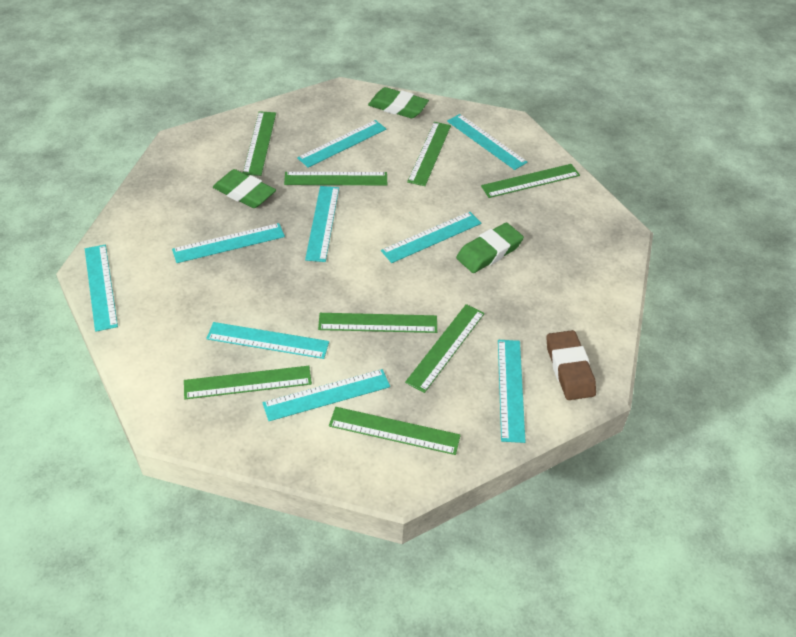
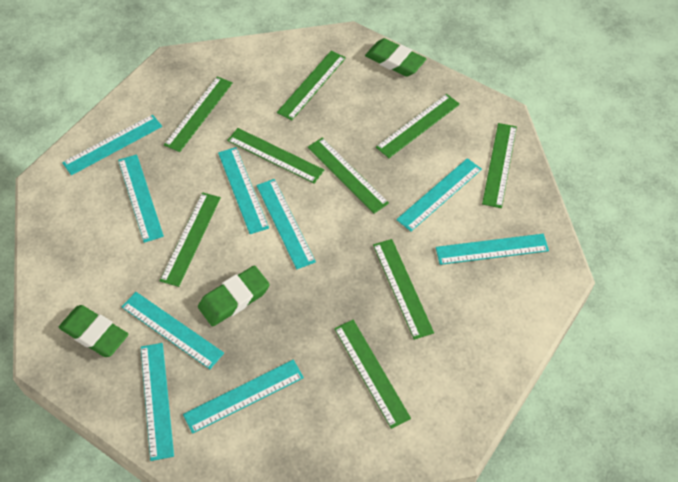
brown eraser: 1 -> 0
green ruler: 8 -> 9

